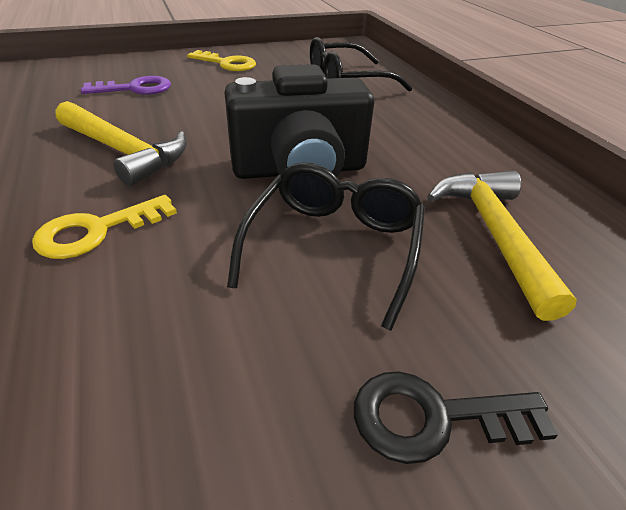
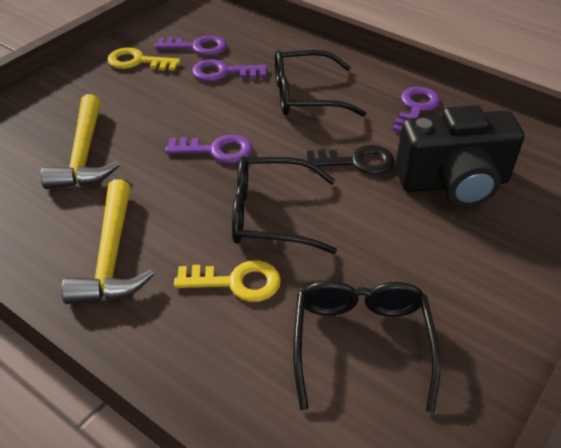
black glasses: 2 -> 3
purple key: 1 -> 4

